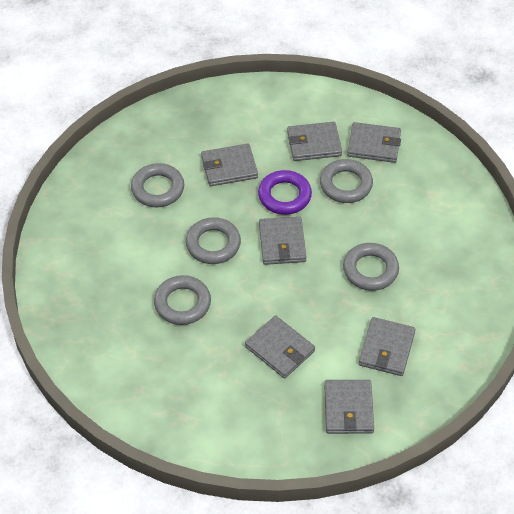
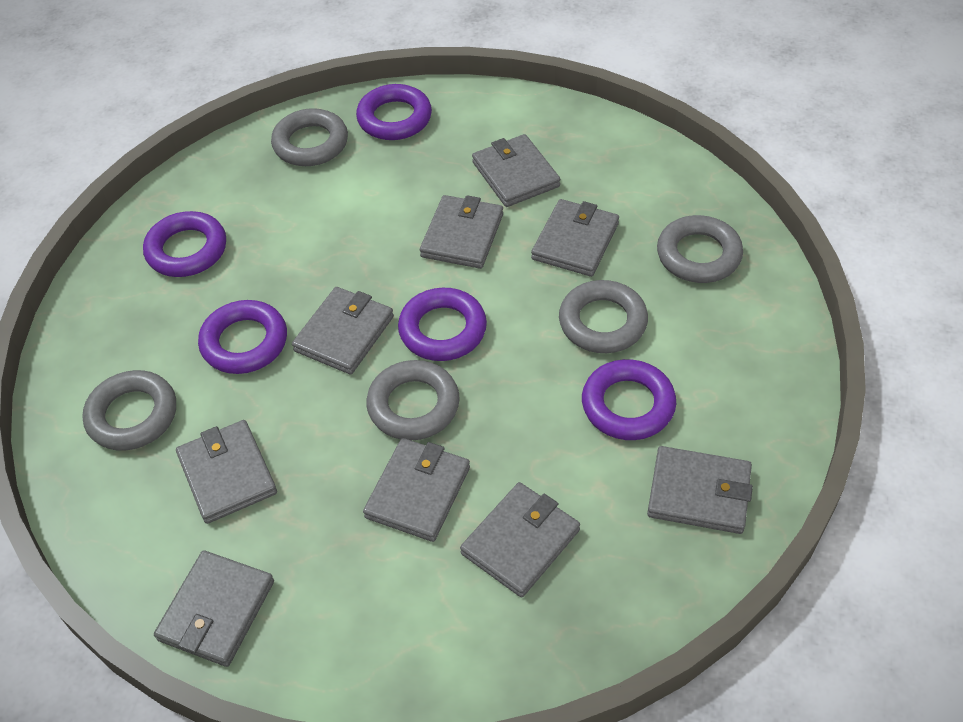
grey wallet: 7 -> 9
purple ring: 1 -> 5

